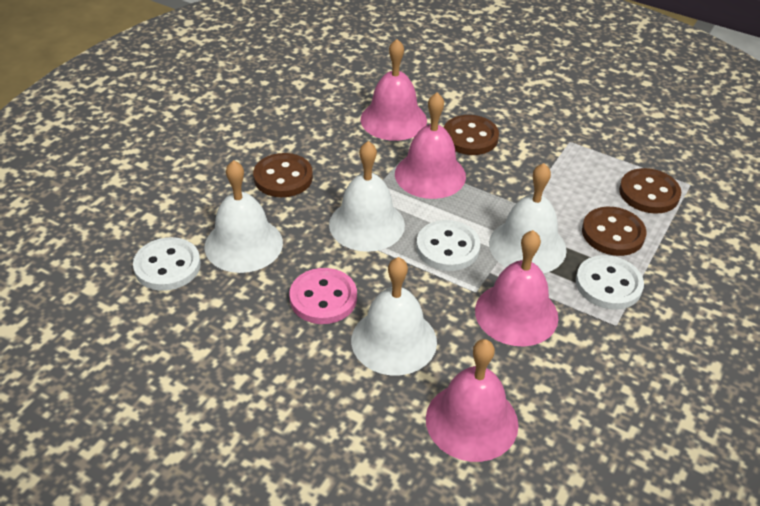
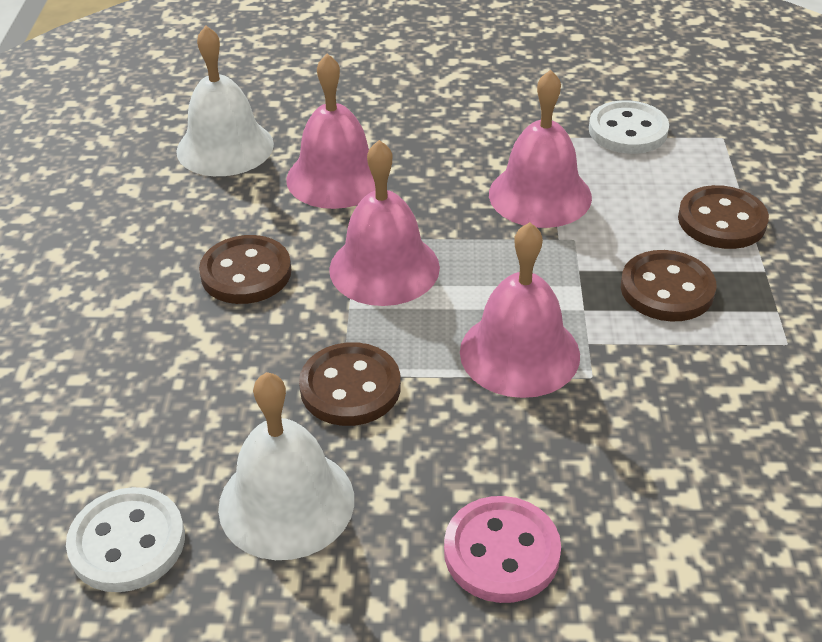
white bell: 4 -> 2
white button: 3 -> 2

